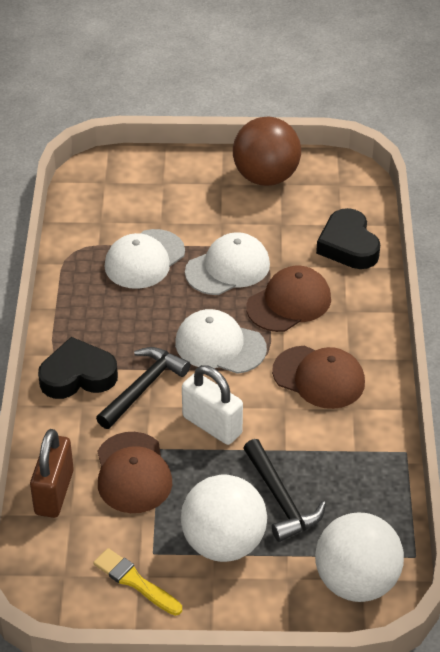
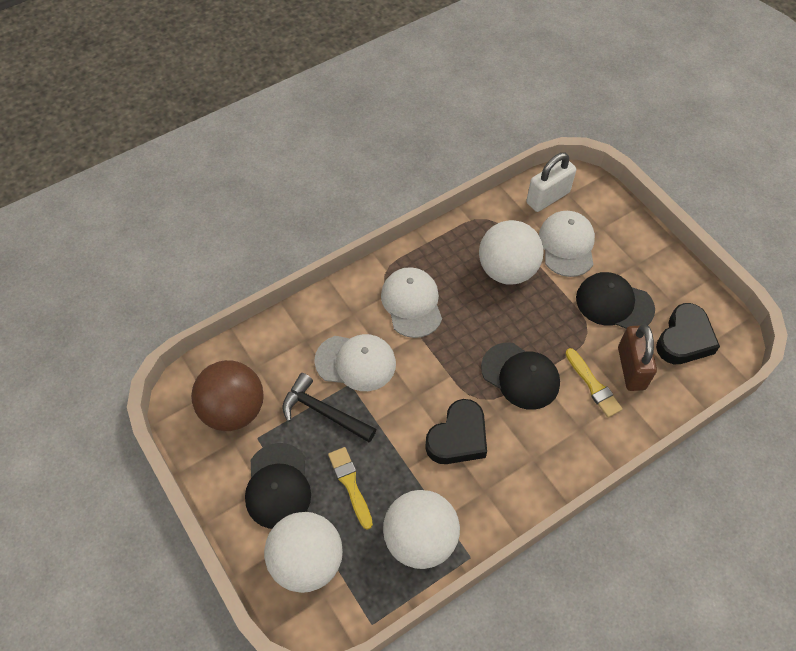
black cap: 0 -> 3
black hammer: 2 -> 1
brown cap: 3 -> 0
white ball: 2 -> 3
yellow brush: 1 -> 2

